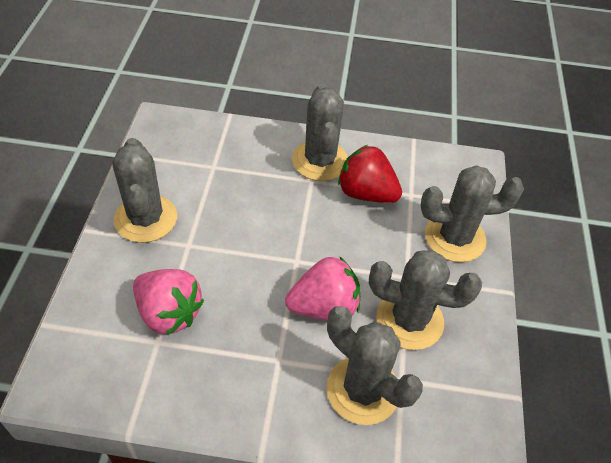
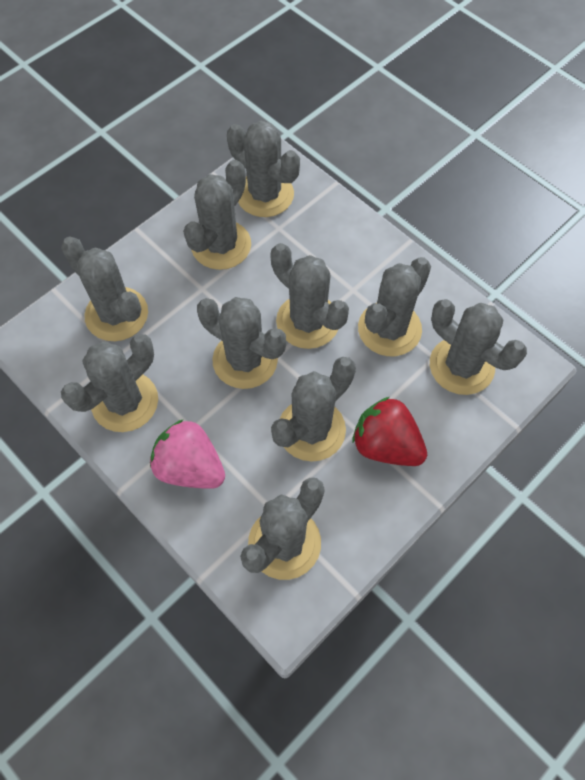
grey cactus: 5 -> 10
pink strawberry: 2 -> 1

